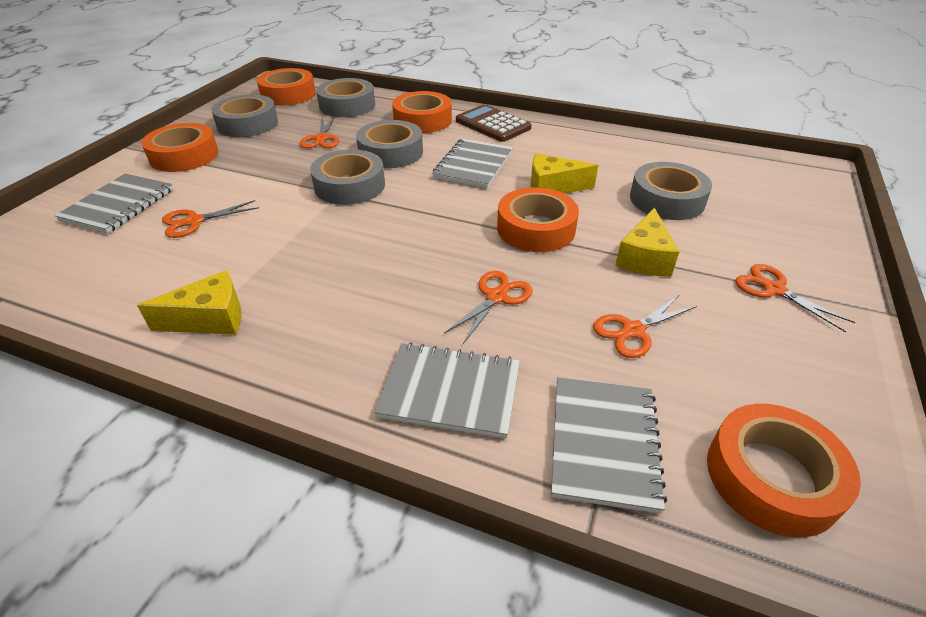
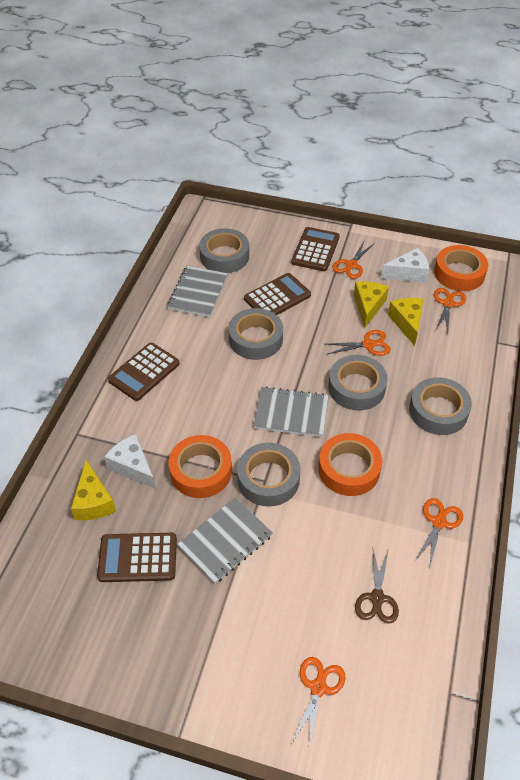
brown calculator: 1 -> 4
brown scissors: 0 -> 1
grey notebook: 4 -> 3
orange tape: 5 -> 3
white cheese: 0 -> 2

